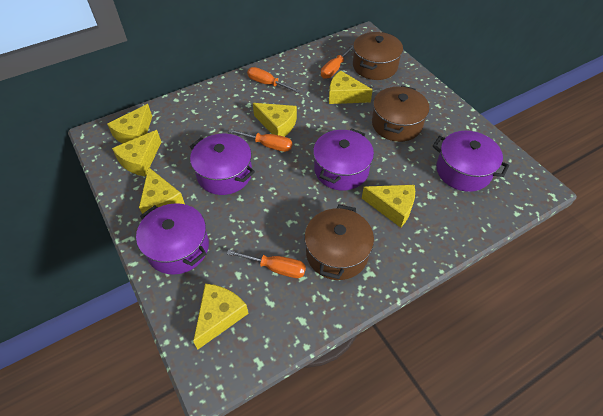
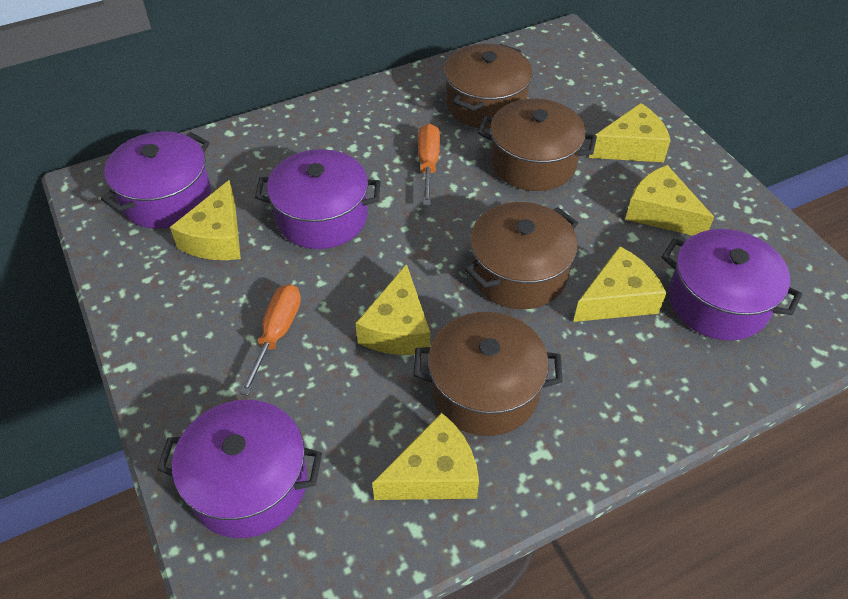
brown pot: 3 -> 4
orange screwdriver: 4 -> 2
yellow cheese: 7 -> 6

